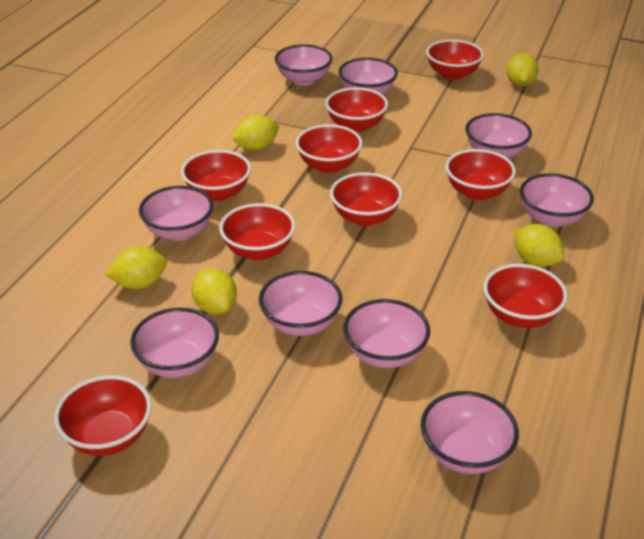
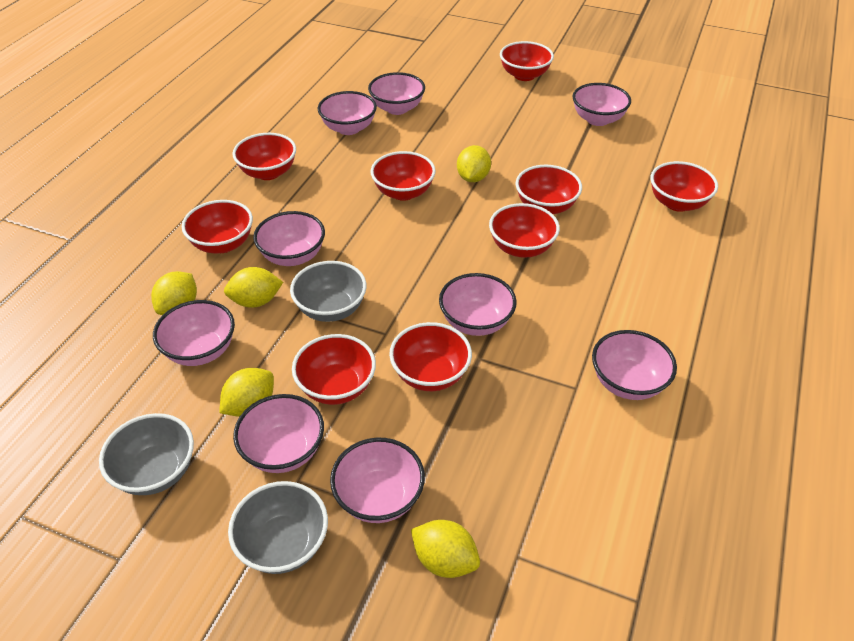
grey bowl: 0 -> 3

